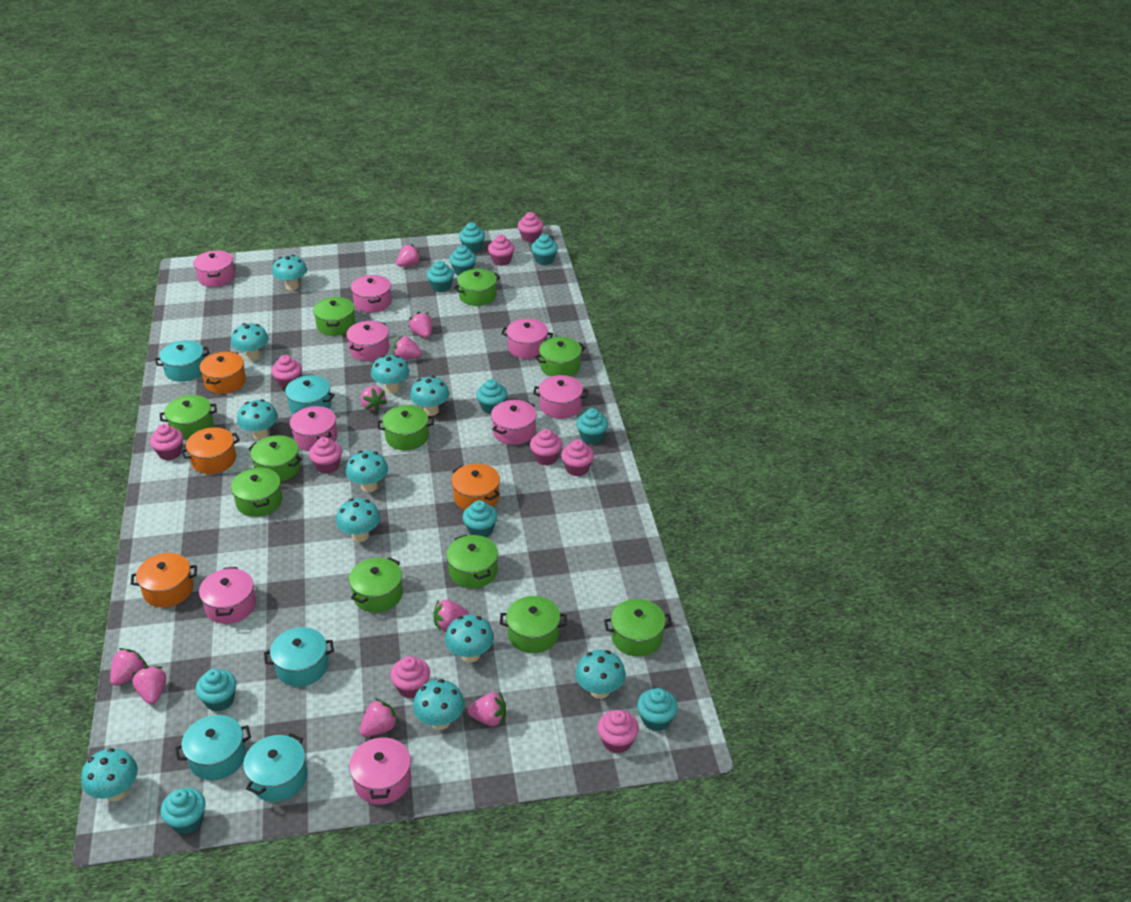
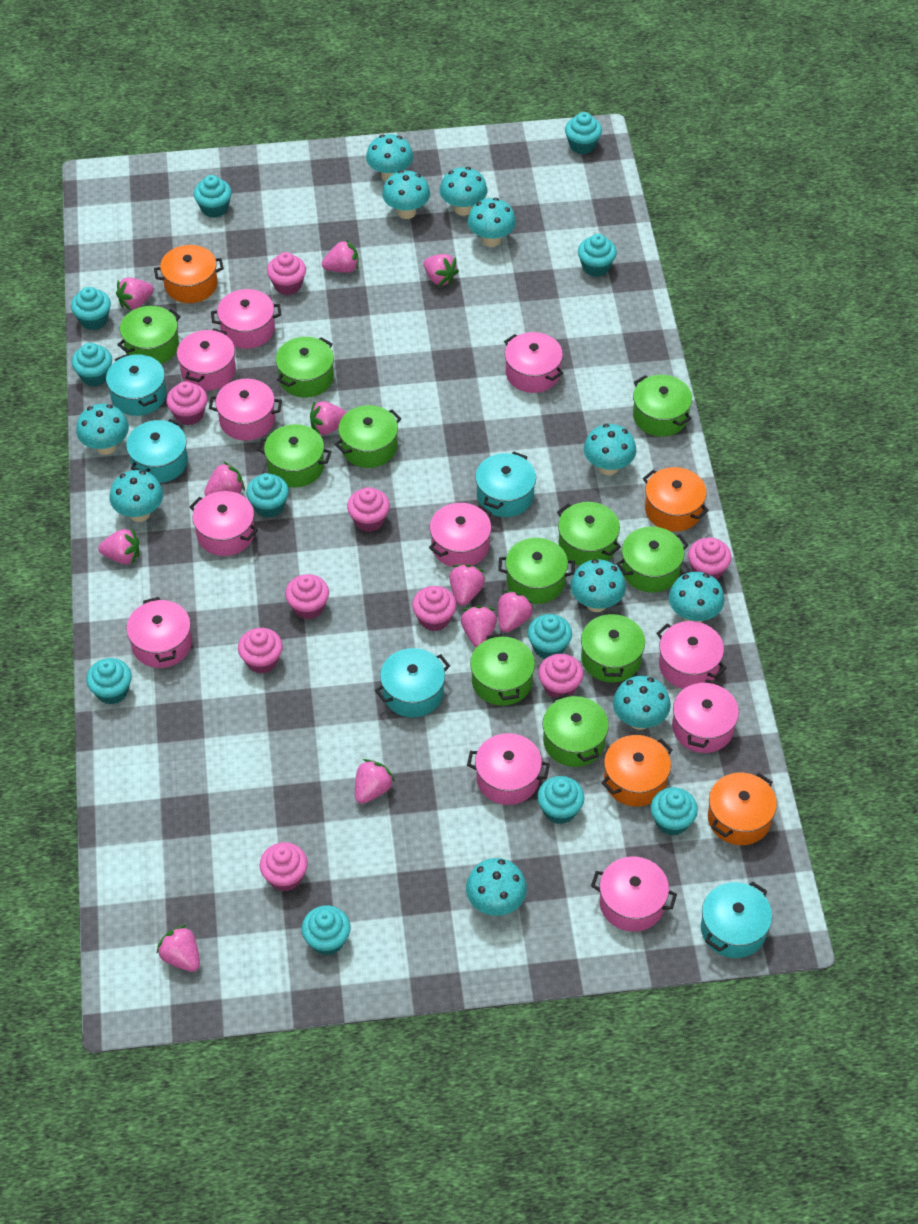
pink pot: 9 -> 11
pink strawberry: 9 -> 11
turquoise cupcake: 10 -> 11

